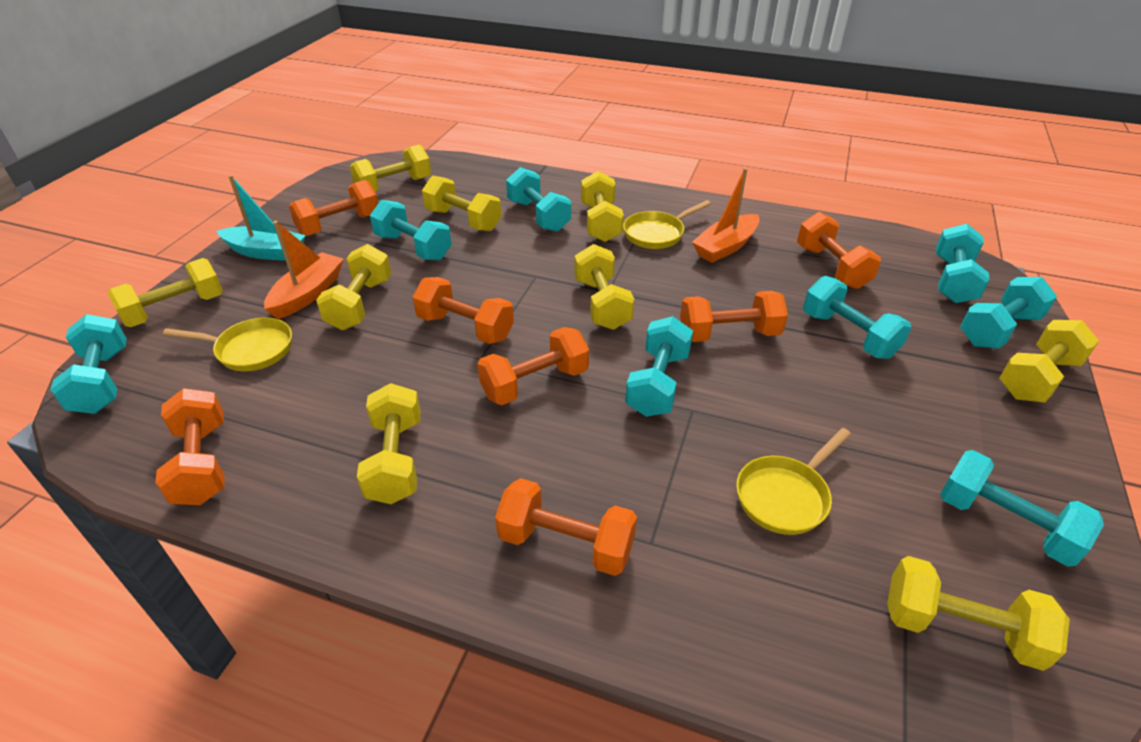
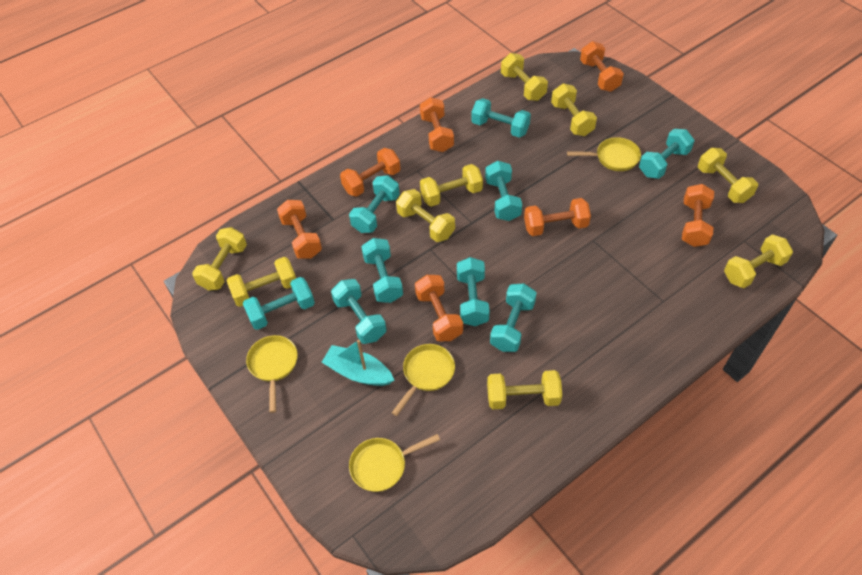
orange boat: 2 -> 0
turquoise dumbbell: 8 -> 9
yellow pan: 3 -> 4

